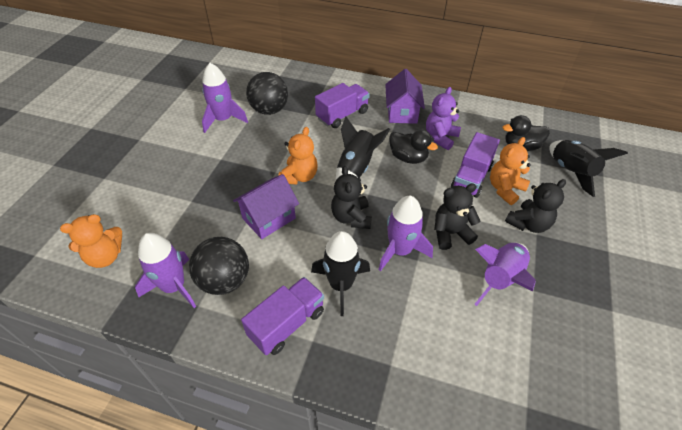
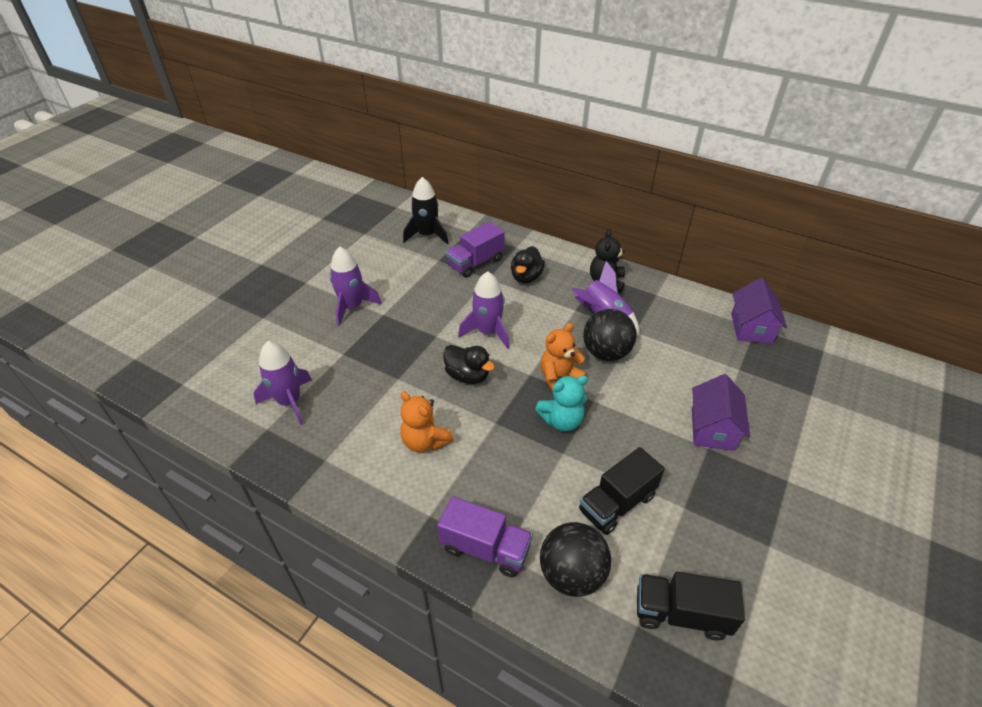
black rocket: 3 -> 1
black teddy bear: 3 -> 1
black truck: 0 -> 2
orange teddy bear: 3 -> 2
purple teddy bear: 1 -> 0
purple truck: 3 -> 2
turquoise teddy bear: 0 -> 1

